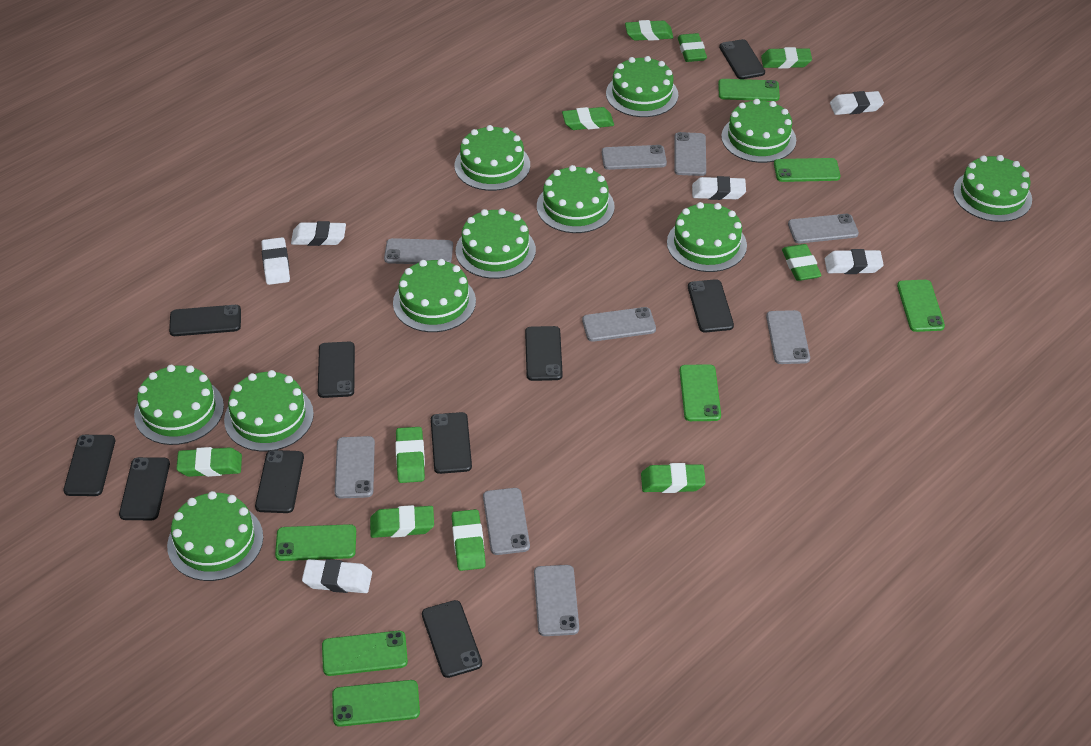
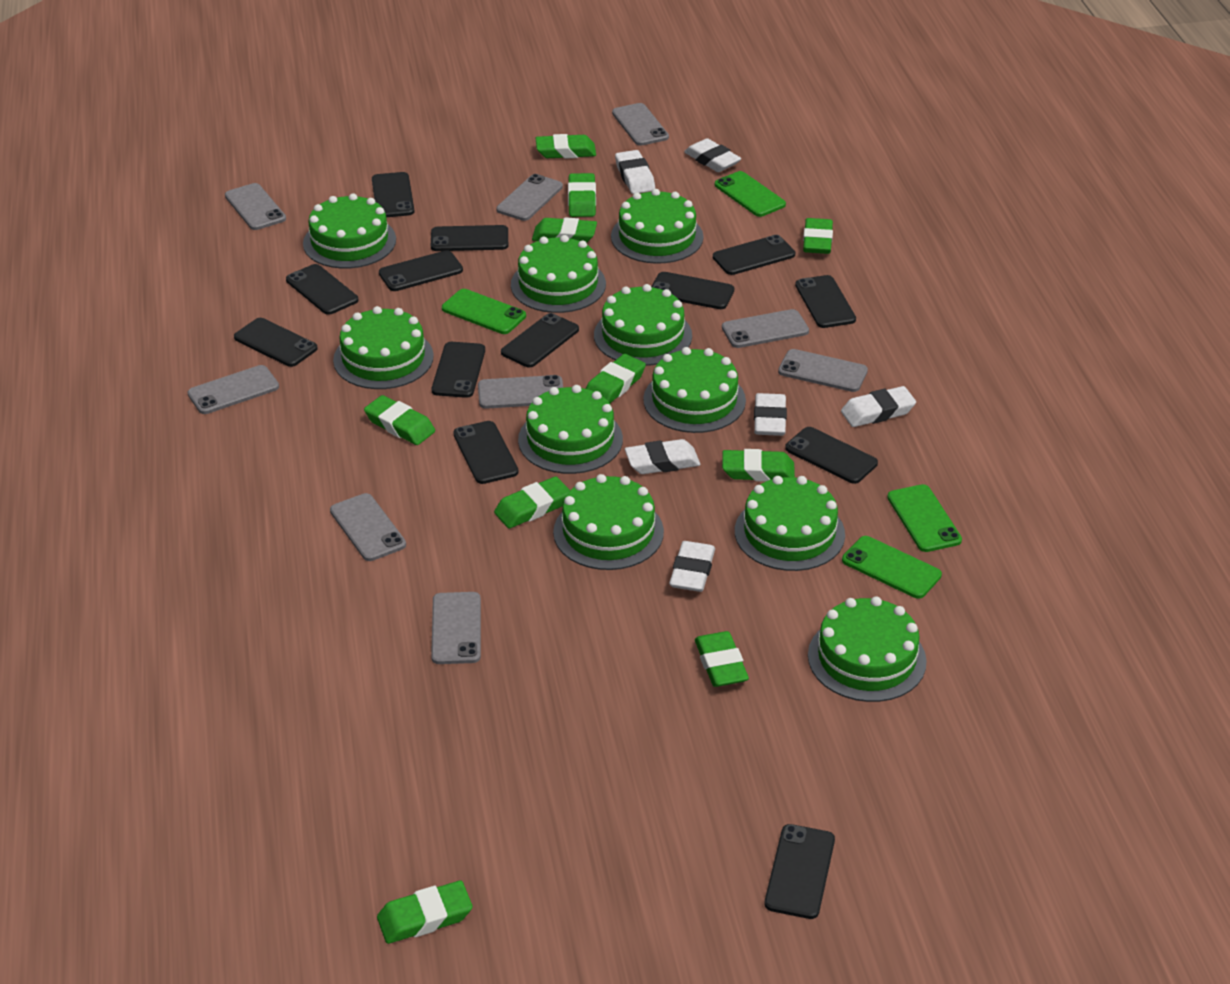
black phone: 10 -> 13
green cake: 11 -> 10
green phone: 7 -> 4

